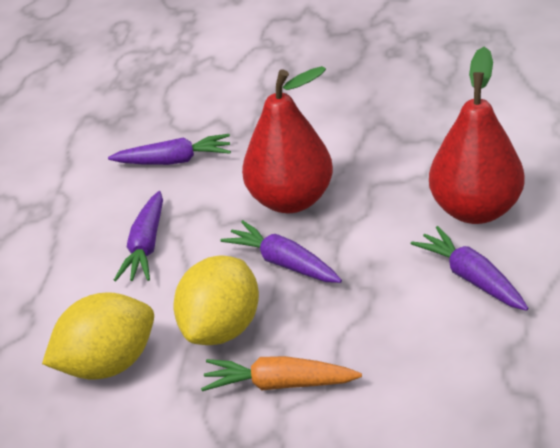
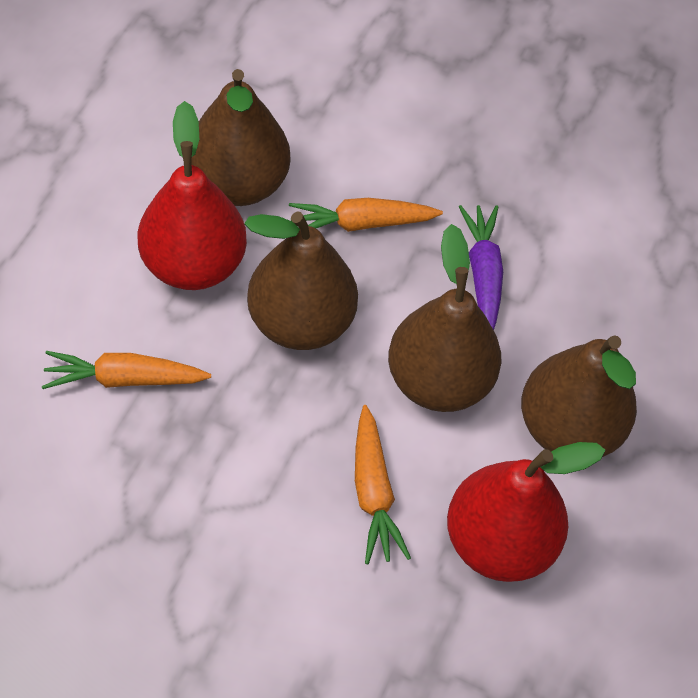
brown pear: 0 -> 4
orange carrot: 1 -> 3
purple carrot: 4 -> 1
yellow lemon: 2 -> 0

